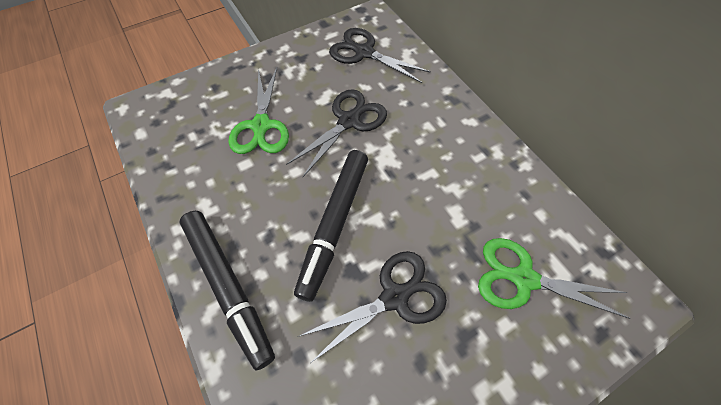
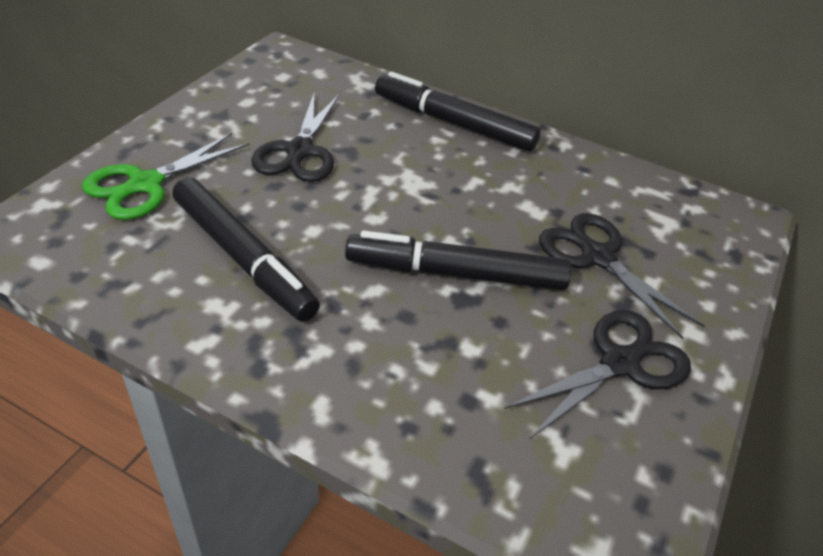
black marker: 2 -> 3
green scissors: 2 -> 1

